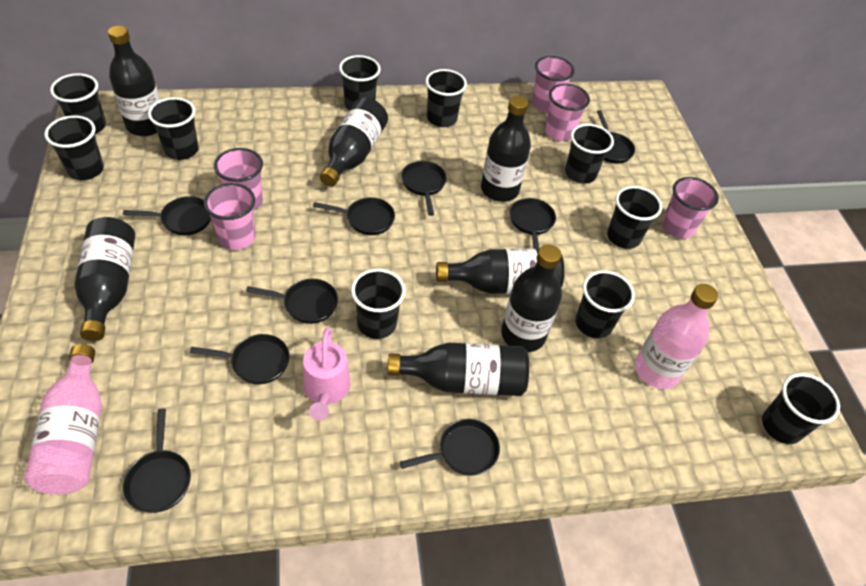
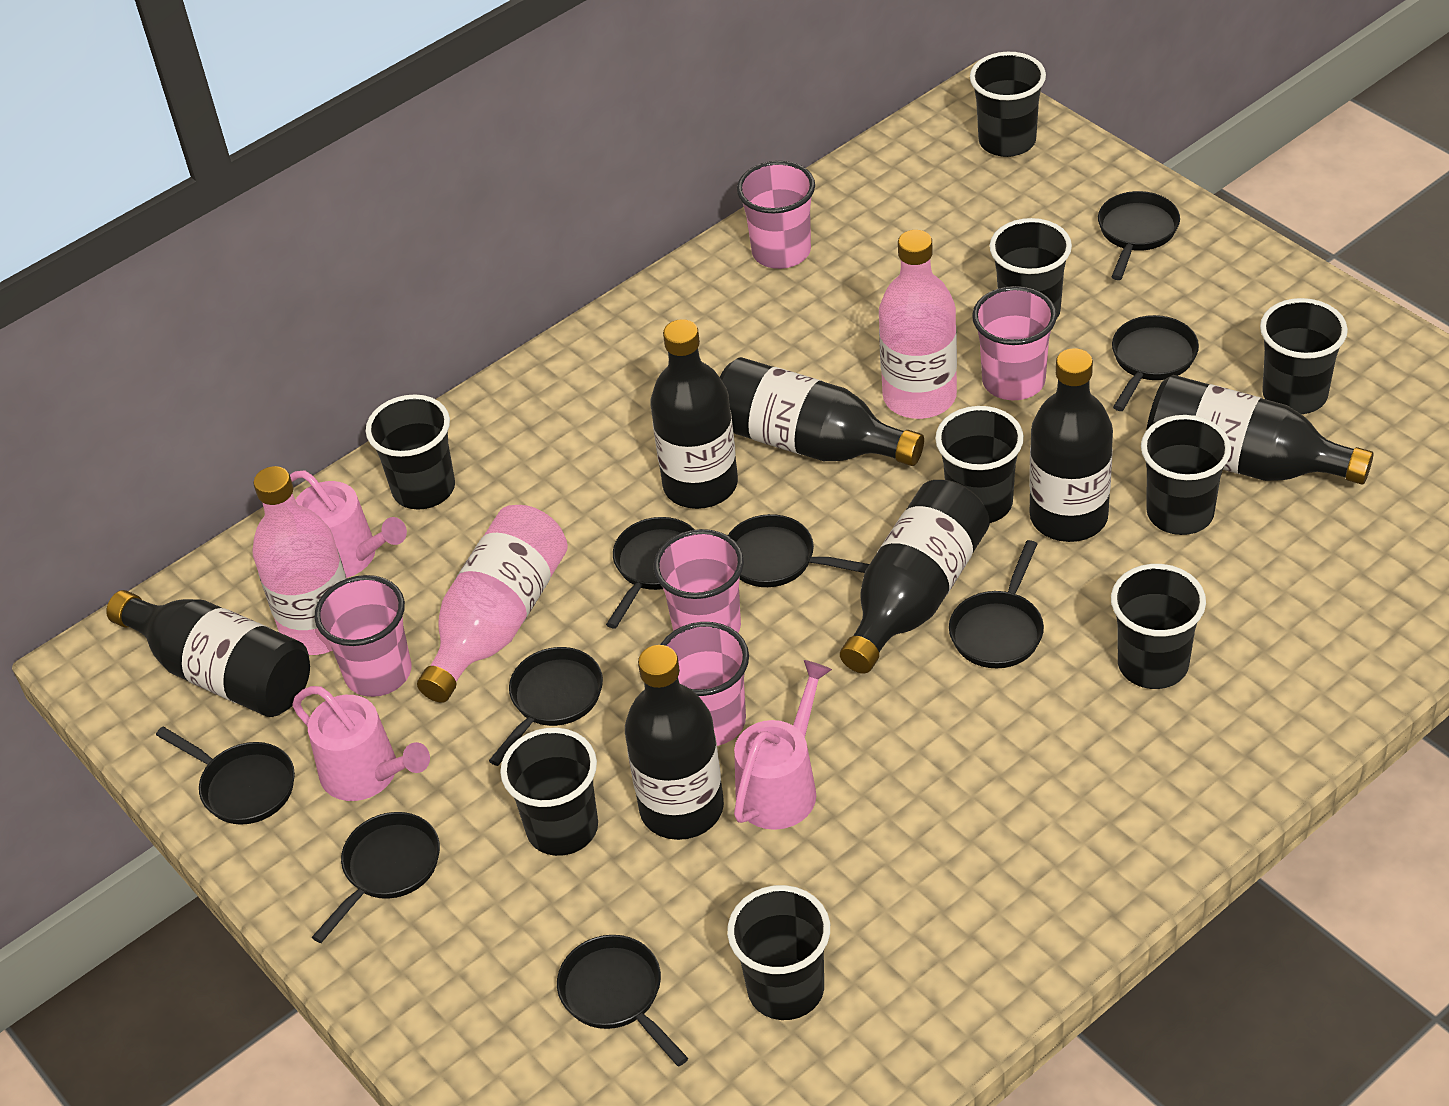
black cup: 10 -> 9
pink bottle: 2 -> 3
pink watering can: 1 -> 3

